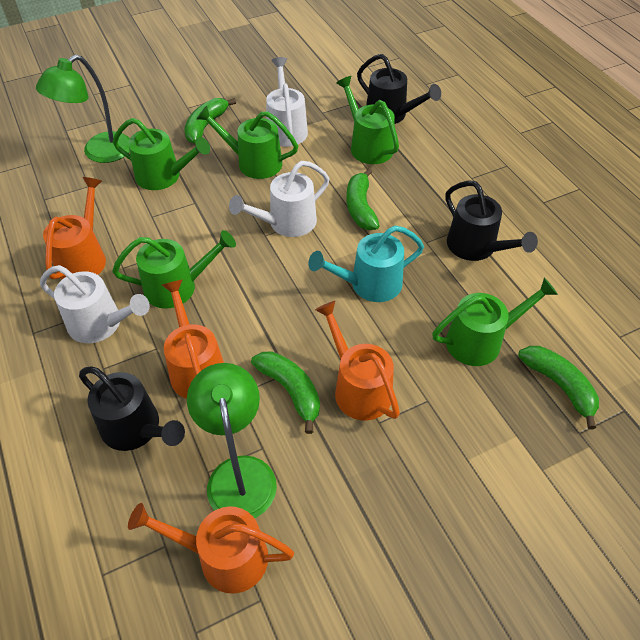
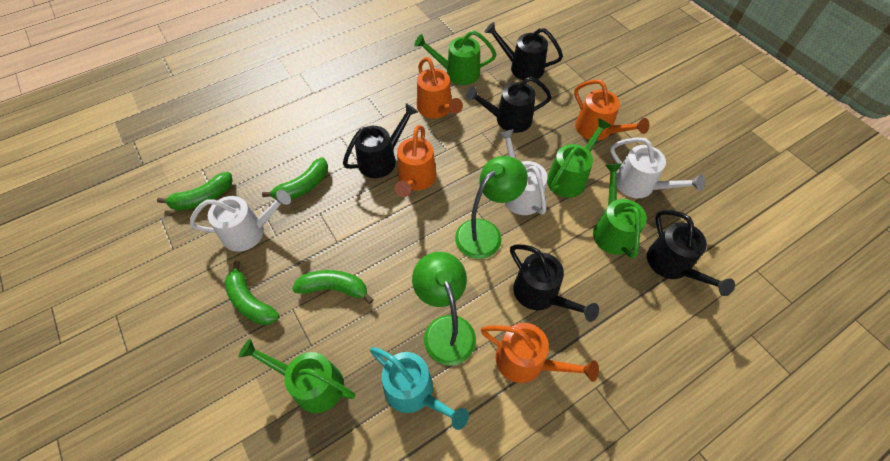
black watering can: 3 -> 5
green watering can: 5 -> 4

